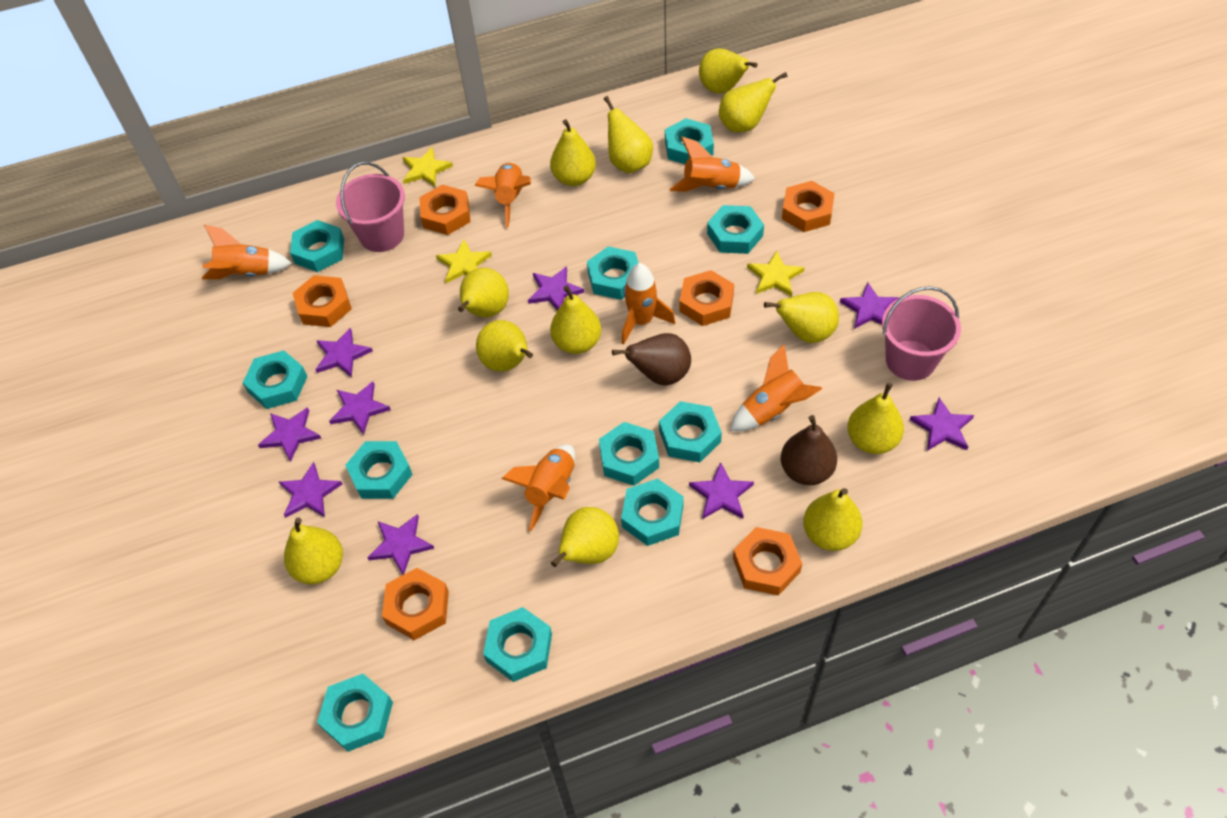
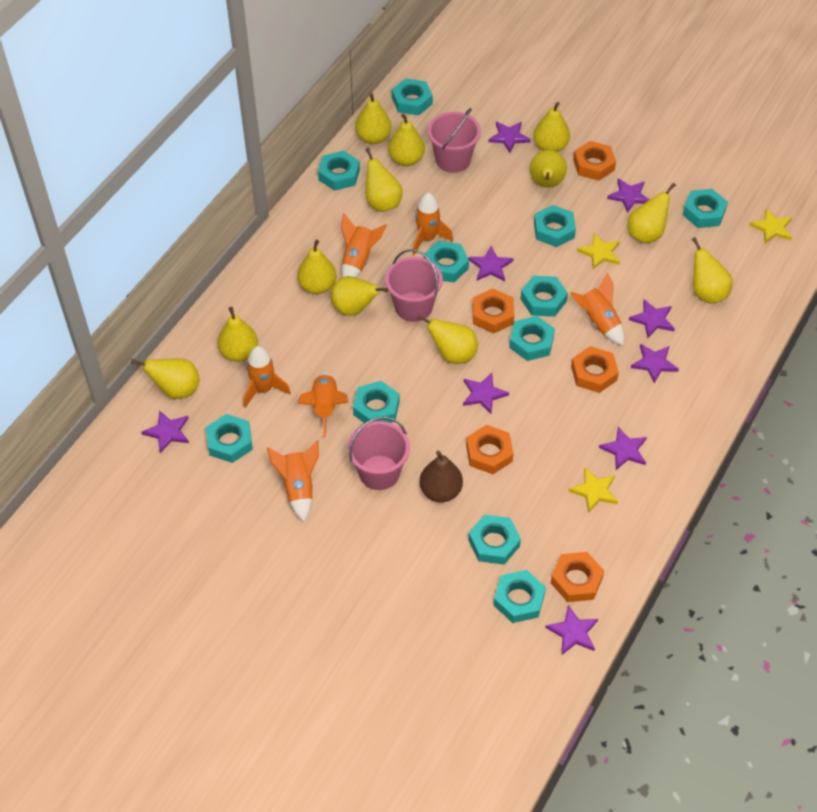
brown pear: 2 -> 1
orange nut: 6 -> 5
pink bucket: 2 -> 3

